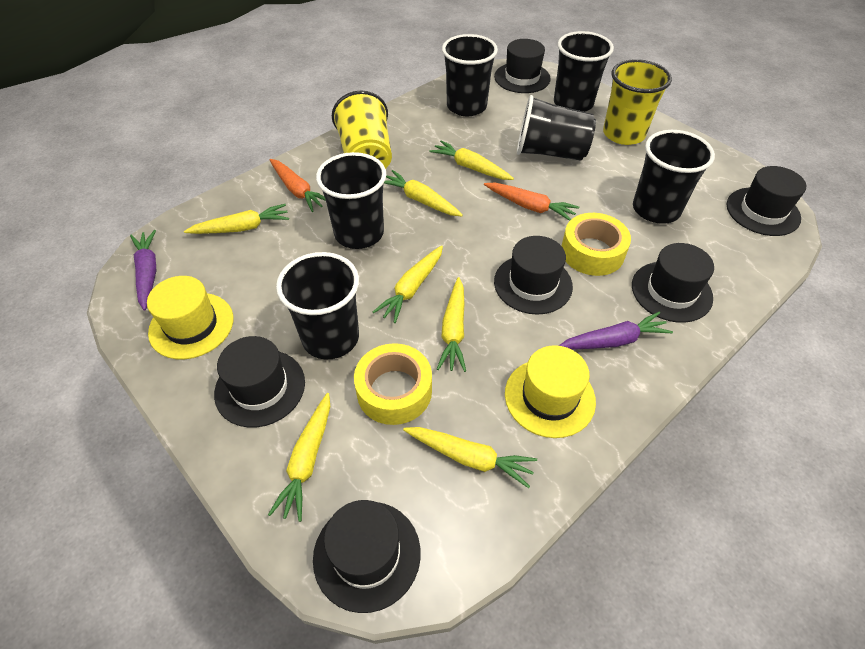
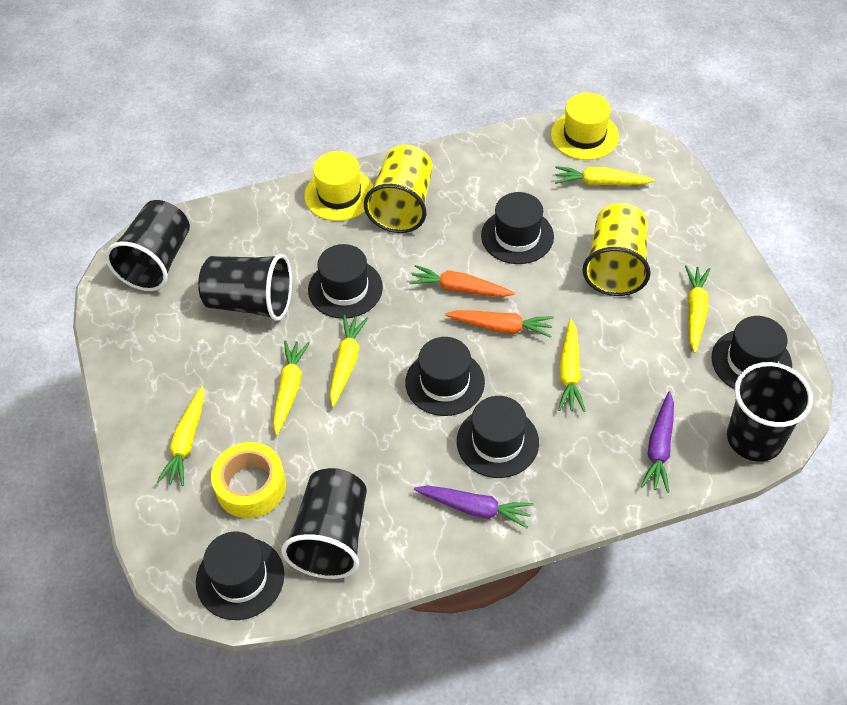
black cup: 6 -> 4
yellow carrot: 7 -> 6
yellow tape: 2 -> 1

